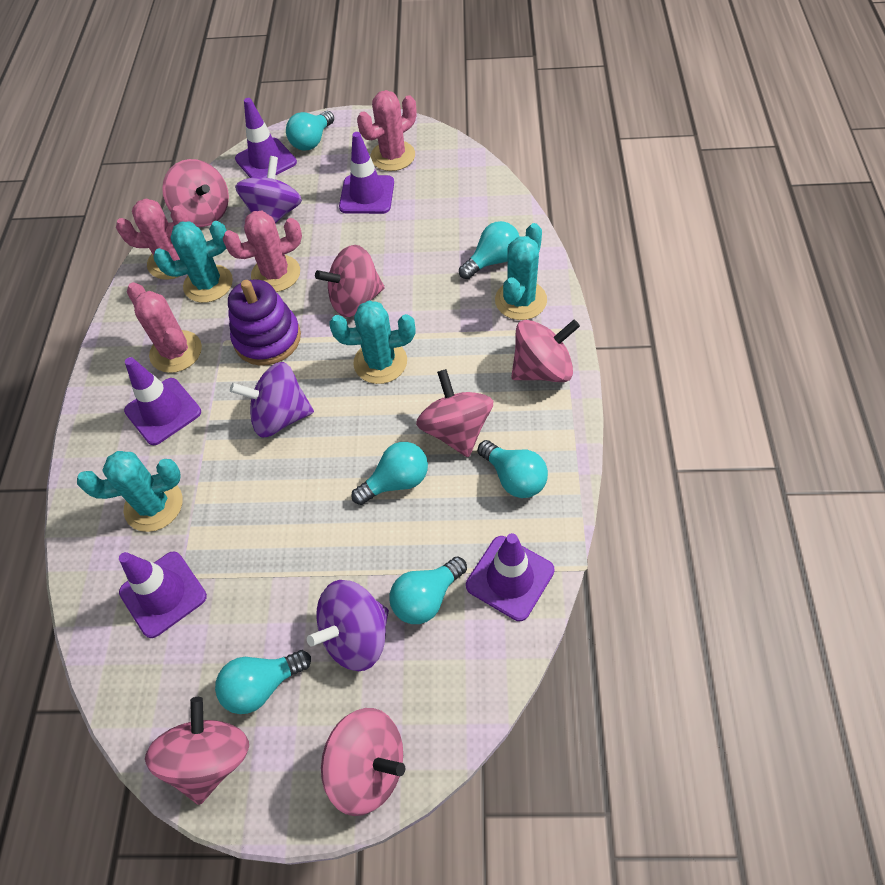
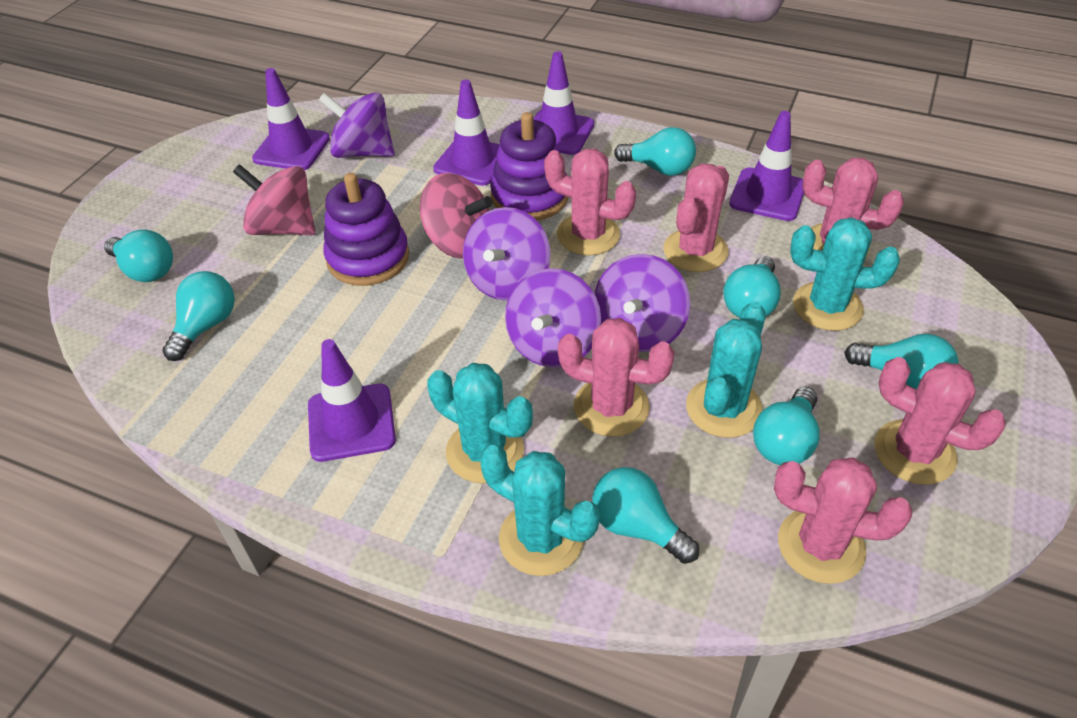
pink cactus: 4 -> 6
pink spinning top: 6 -> 2
purple spinning top: 3 -> 4
purple stacking toy: 1 -> 2
turquoise light bulb: 6 -> 7

